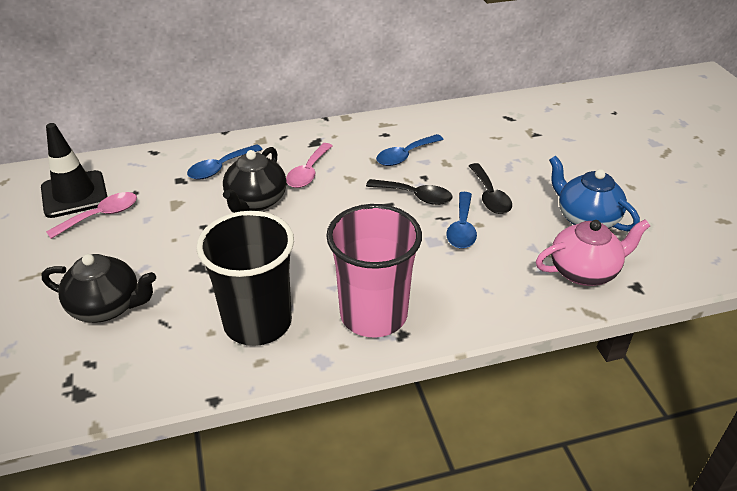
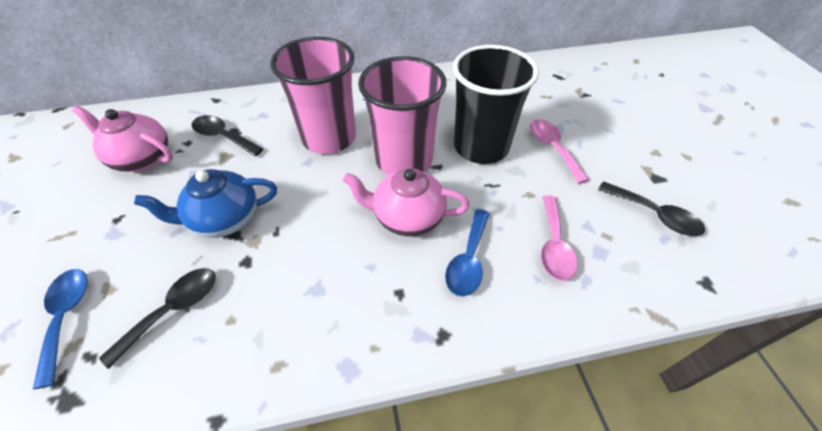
black spoon: 2 -> 3
black teapot: 2 -> 0
black traffic cone: 1 -> 0
blue spoon: 3 -> 2
pink cup: 1 -> 2
pink teapot: 1 -> 2

